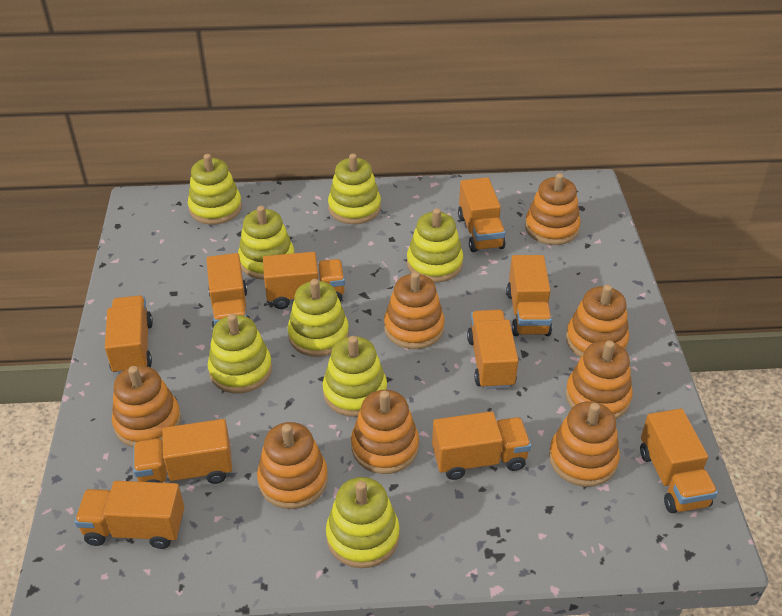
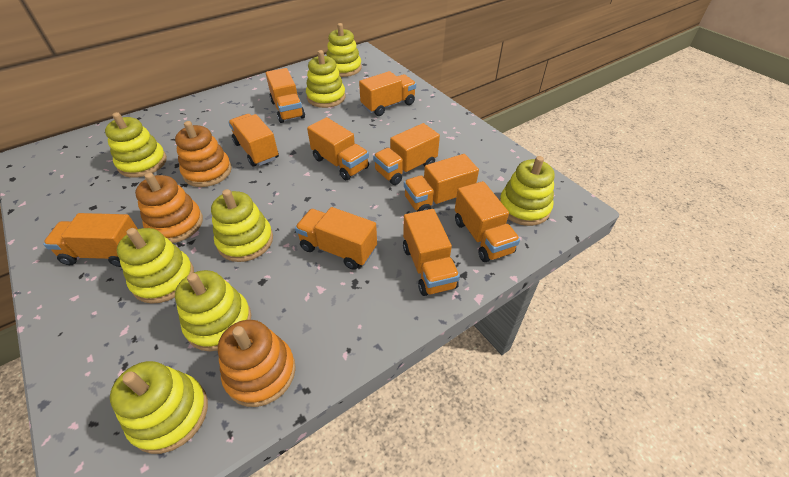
orange stacking toy: 8 -> 3

